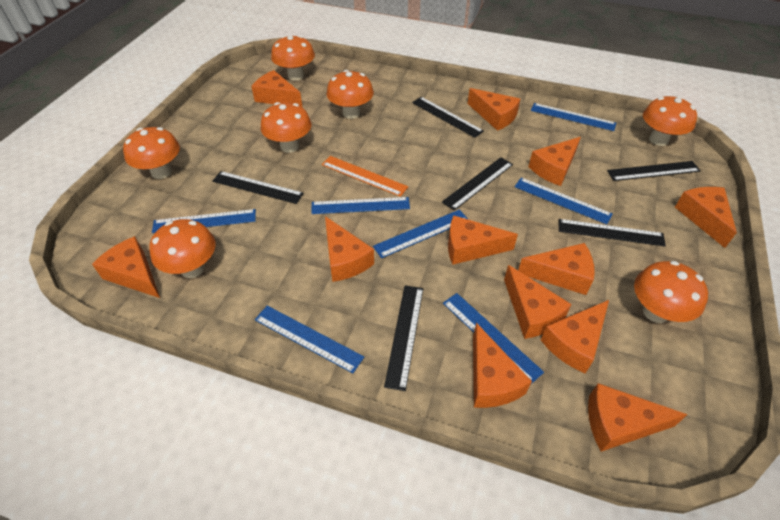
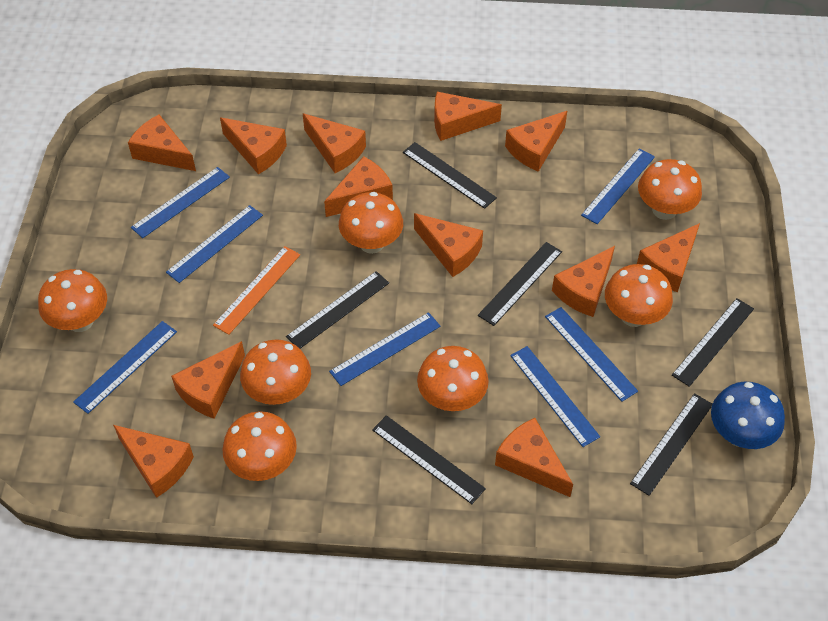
blue mushroom: 0 -> 1

